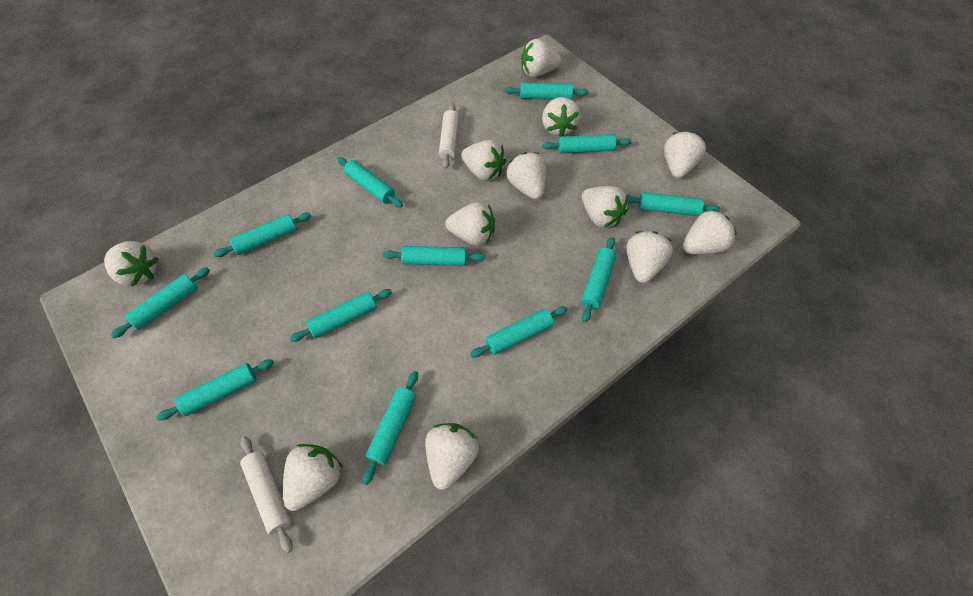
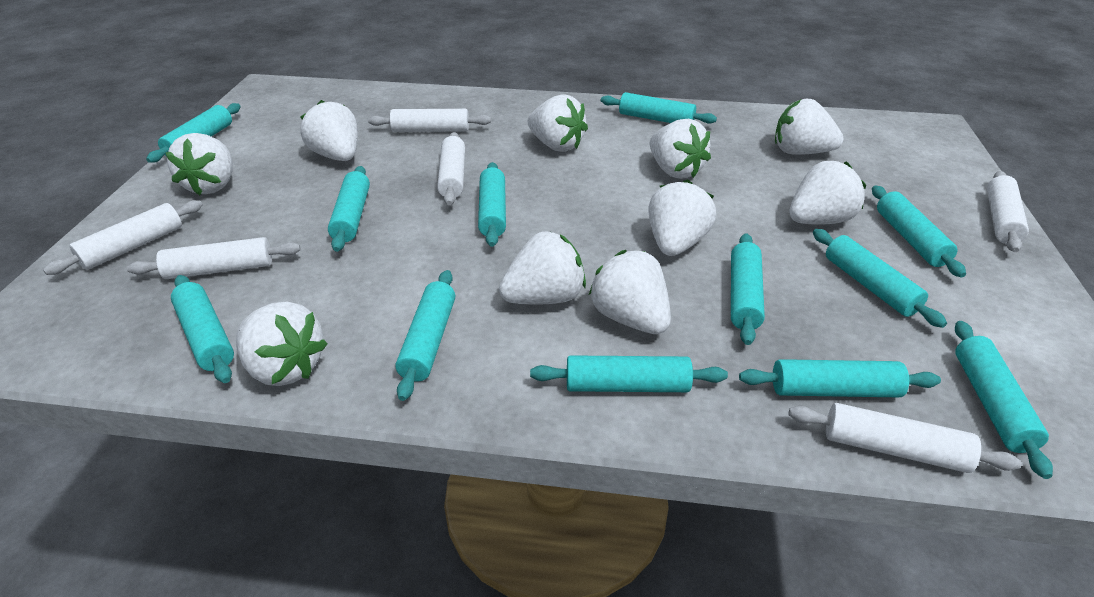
white rolling pin: 2 -> 6
white strawberry: 12 -> 10

